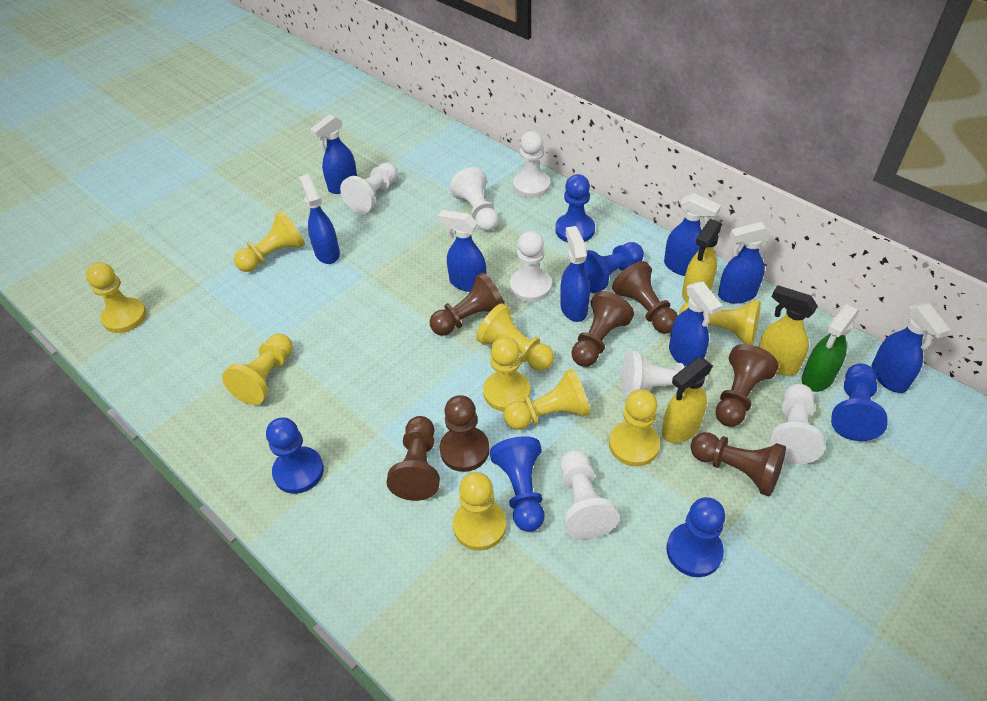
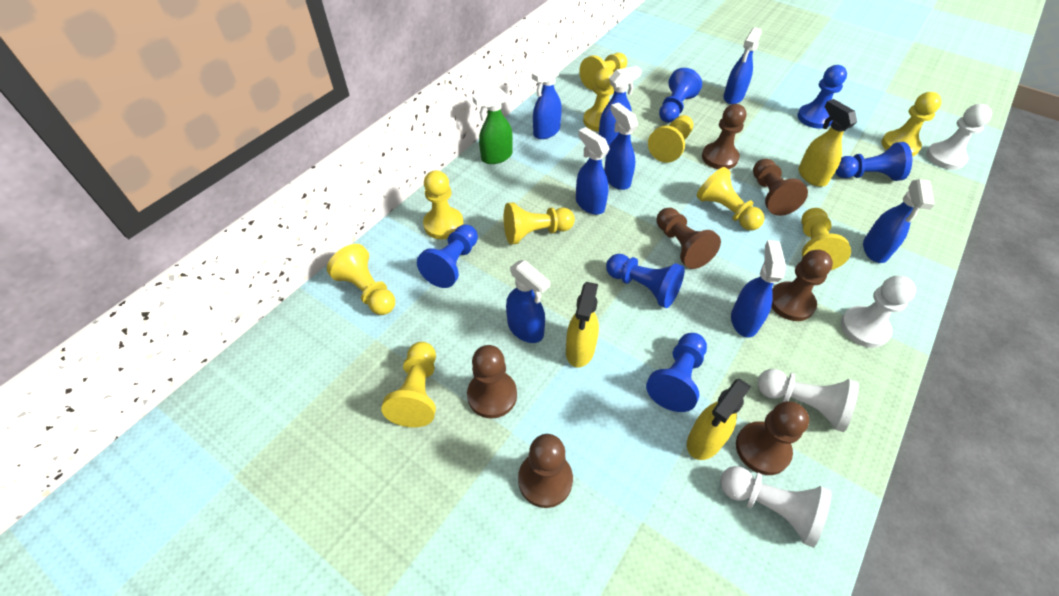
white pawn: 7 -> 4
yellow pawn: 9 -> 10

